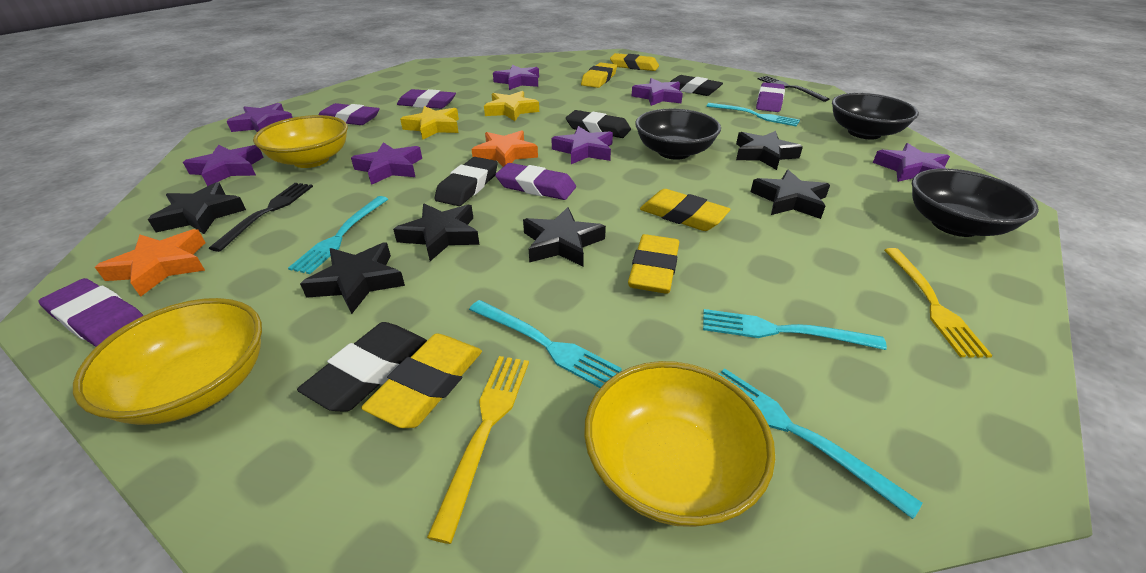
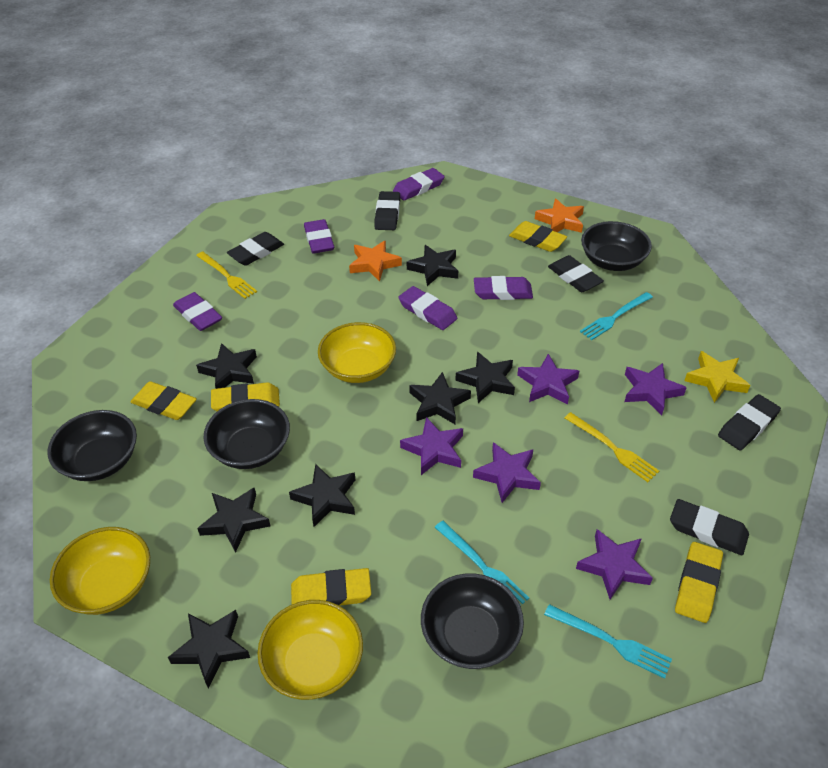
black bowl: 3 -> 4
black eraser: 4 -> 5
black fork: 2 -> 0
black star: 6 -> 7
purple star: 7 -> 5
turquoise fork: 5 -> 3
yellow star: 2 -> 1

